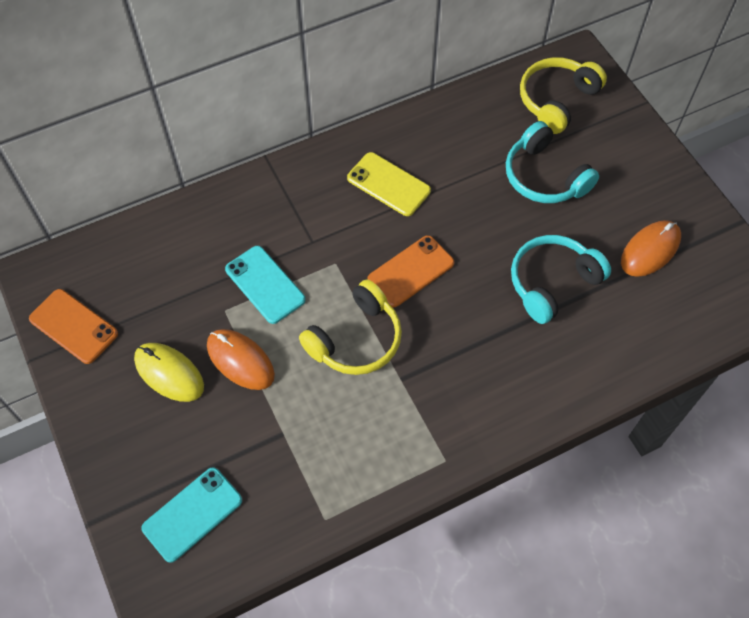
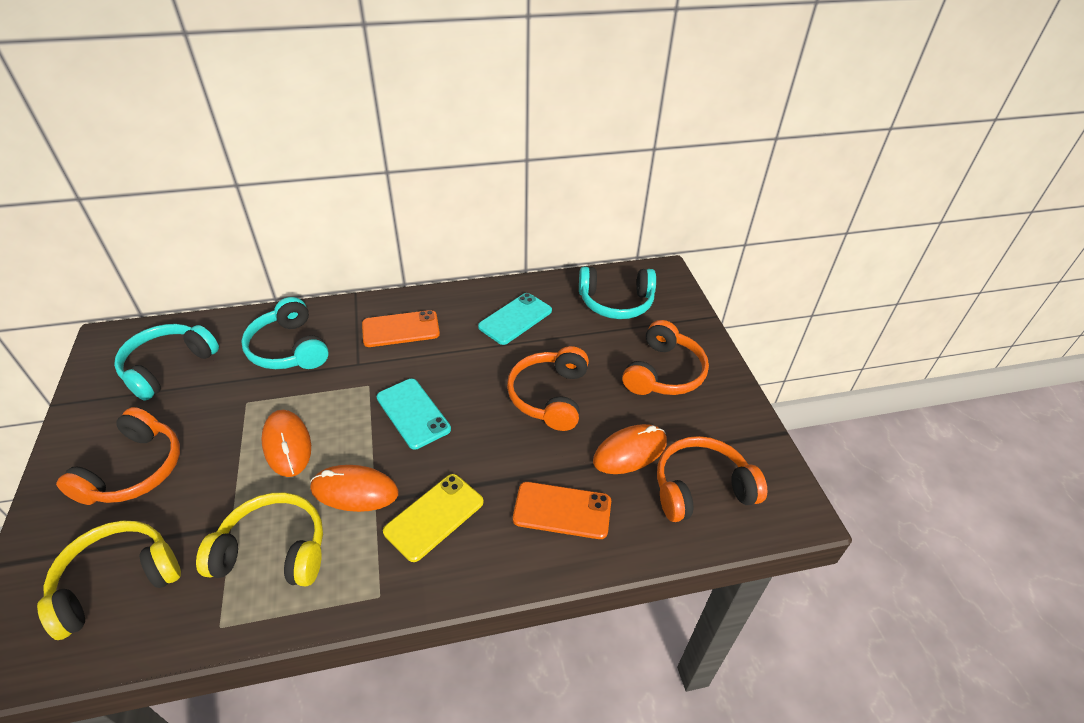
orange headphones: 0 -> 4
orange mouse: 2 -> 3
turquoise headphones: 2 -> 3
yellow mouse: 1 -> 0

